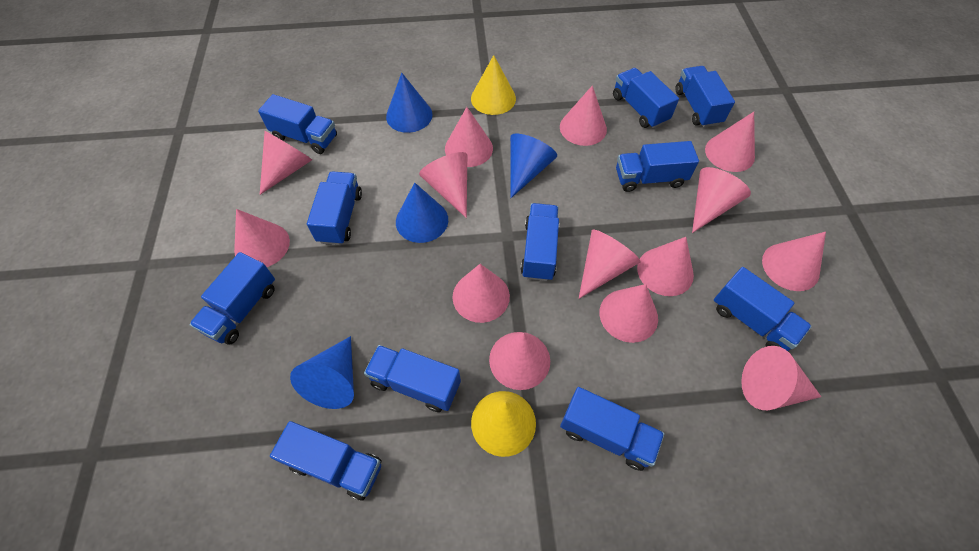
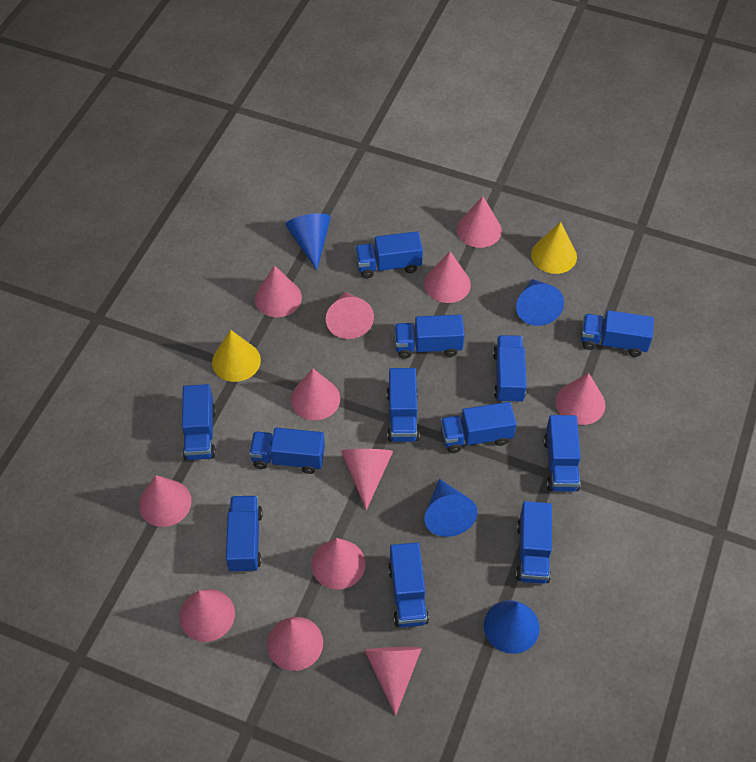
blue truck: 11 -> 12
pink cone: 14 -> 12

